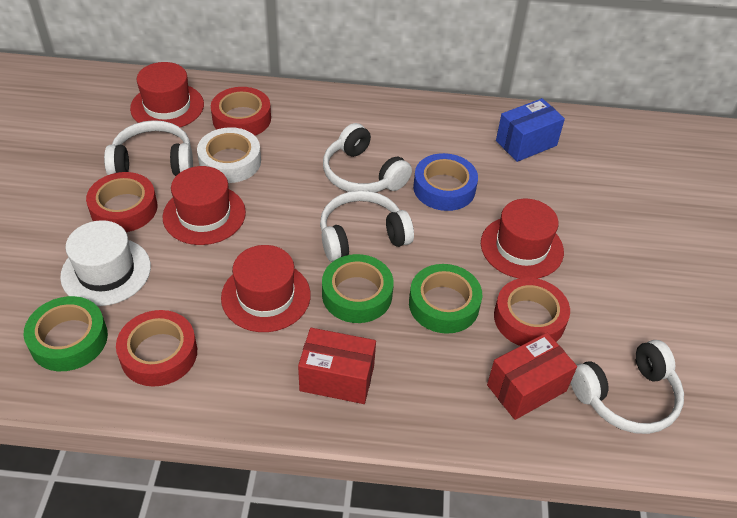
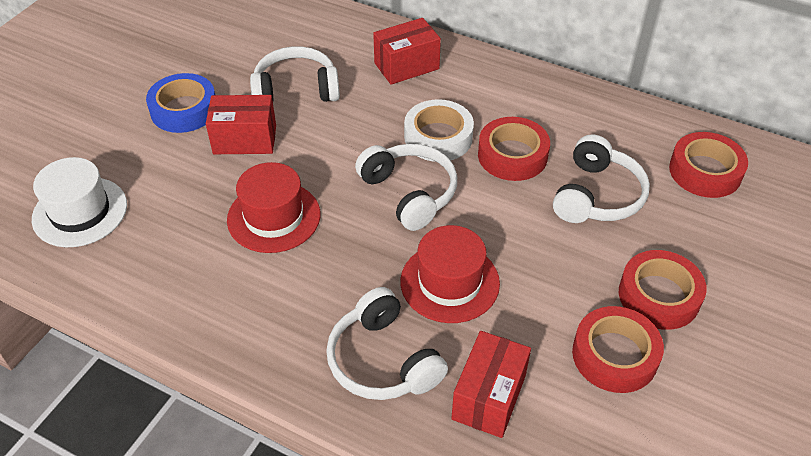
blue box: 1 -> 0
green tape: 3 -> 0
red box: 2 -> 3
red hat: 4 -> 2

